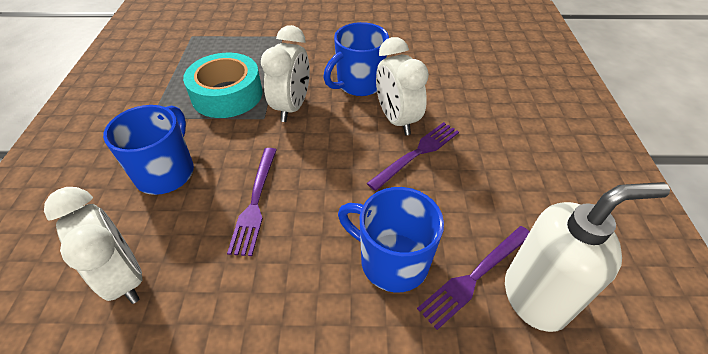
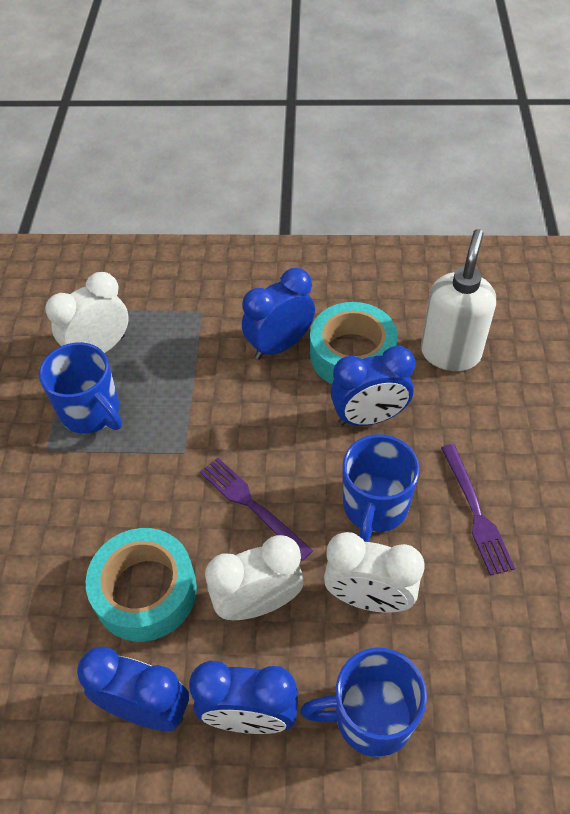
blue clock: 0 -> 4
purple fork: 3 -> 2
turquoise tape: 1 -> 2

